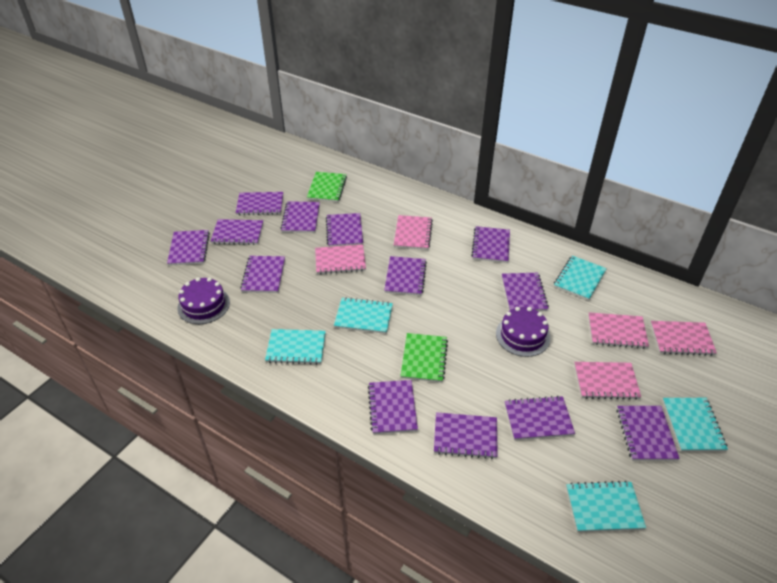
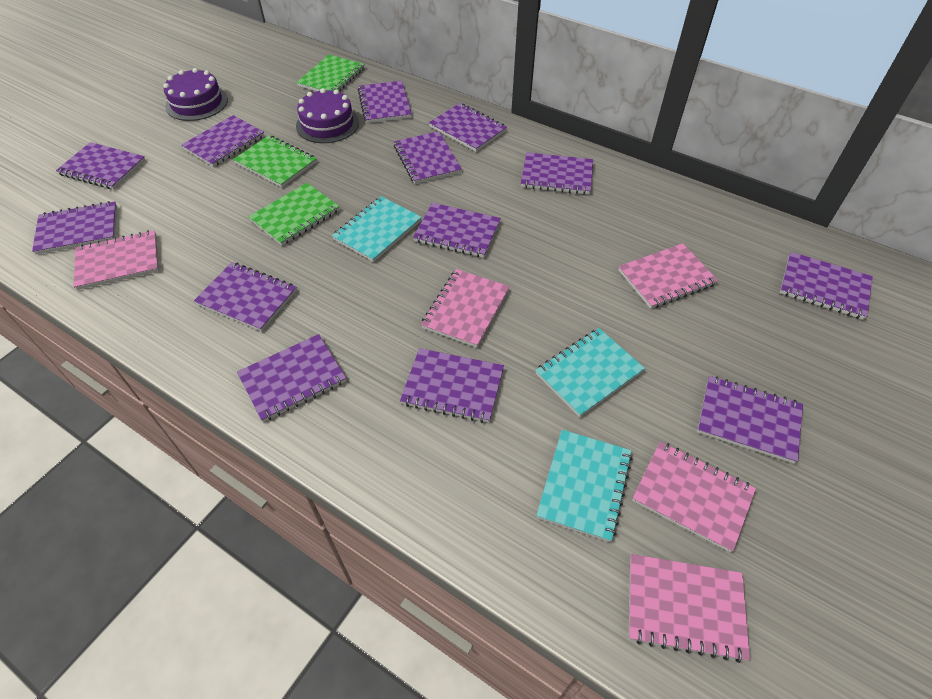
green notebook: 2 -> 3
turquoise notebook: 5 -> 3

